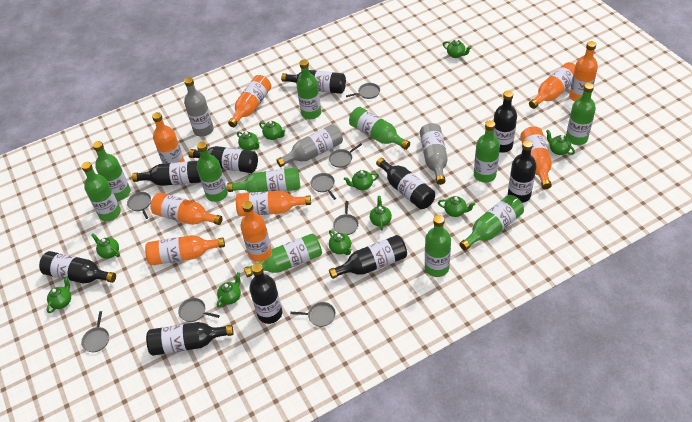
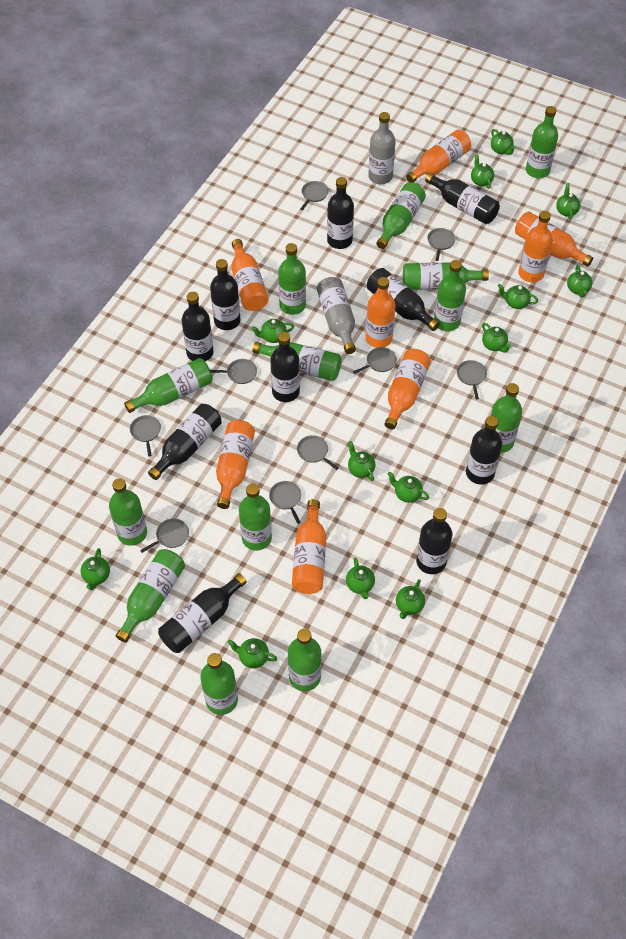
green bottle: 11 -> 13
green teapot: 11 -> 13
grey bottle: 3 -> 2
grey pan: 8 -> 9
orange bottle: 9 -> 8

